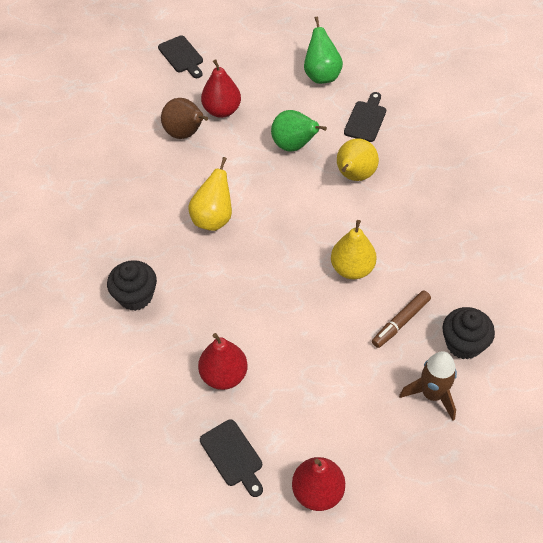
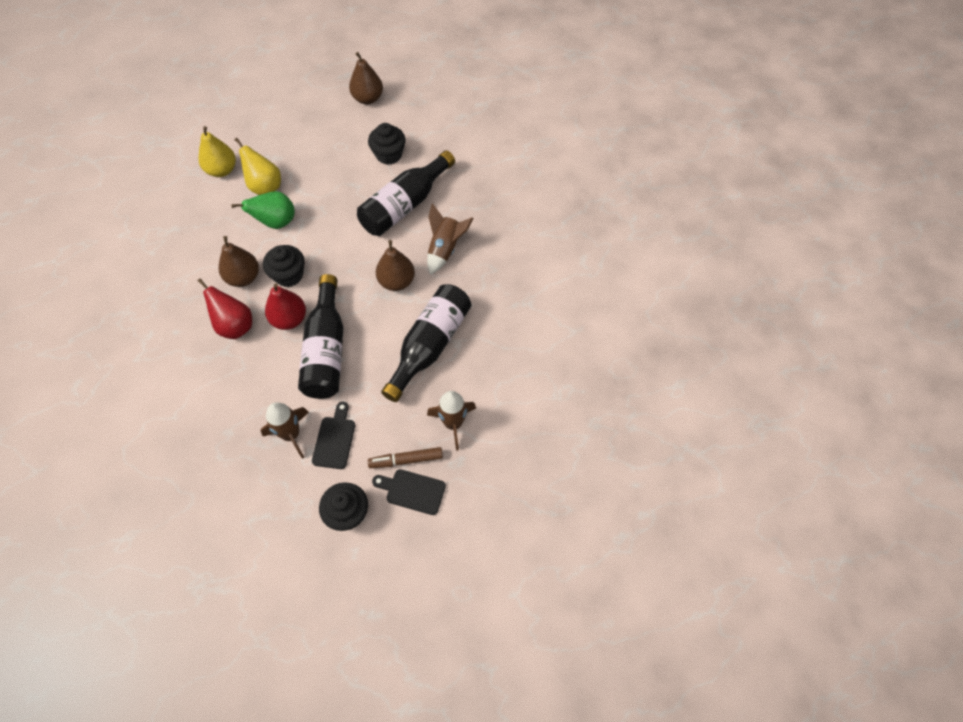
black bottle: 0 -> 3
black cupcake: 2 -> 3
black cutting board: 3 -> 2
brown pear: 1 -> 3
brown rocket: 1 -> 3
green pear: 2 -> 1
red pear: 3 -> 2
yellow pear: 3 -> 2

